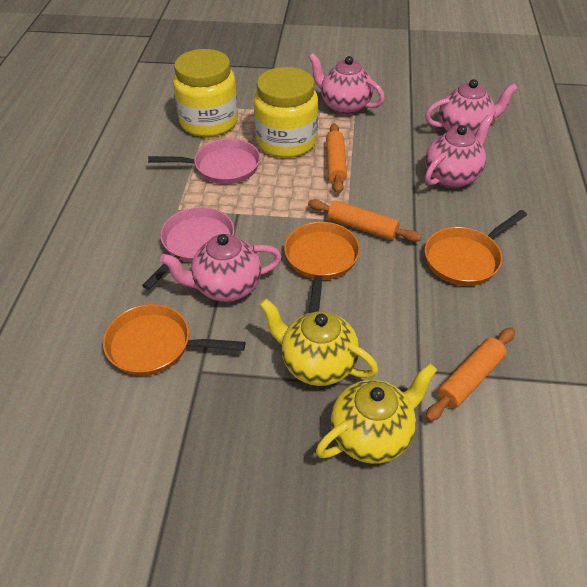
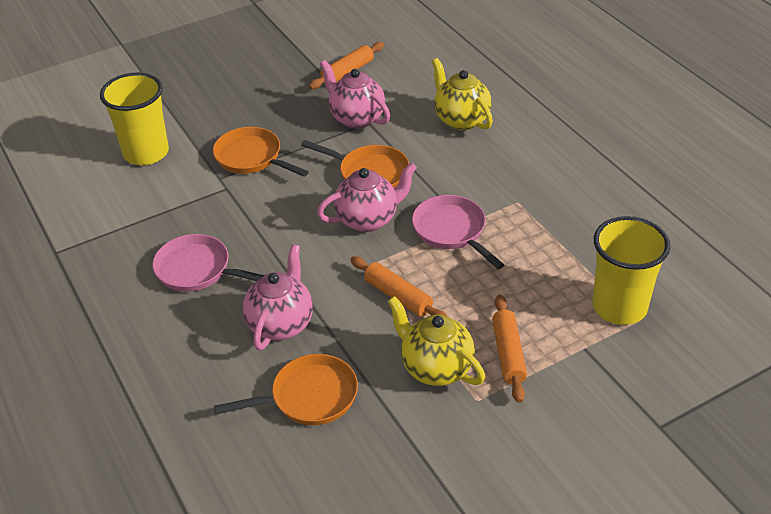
pink teapot: 4 -> 3
yellow cup: 0 -> 2
yellow jar: 2 -> 0

